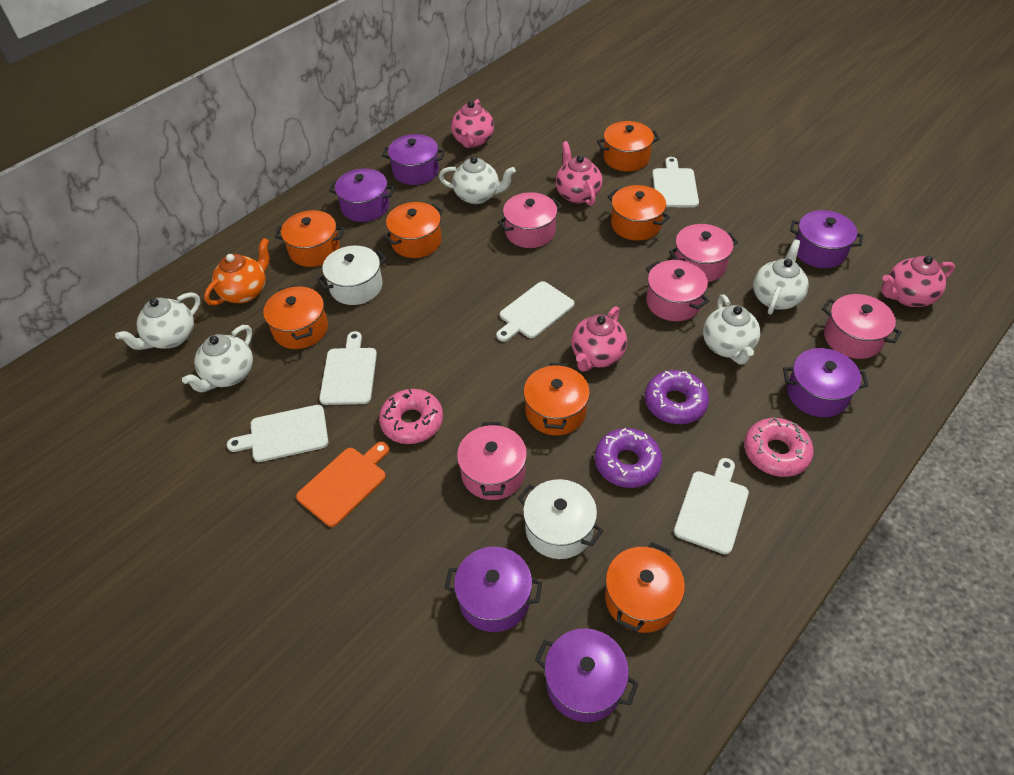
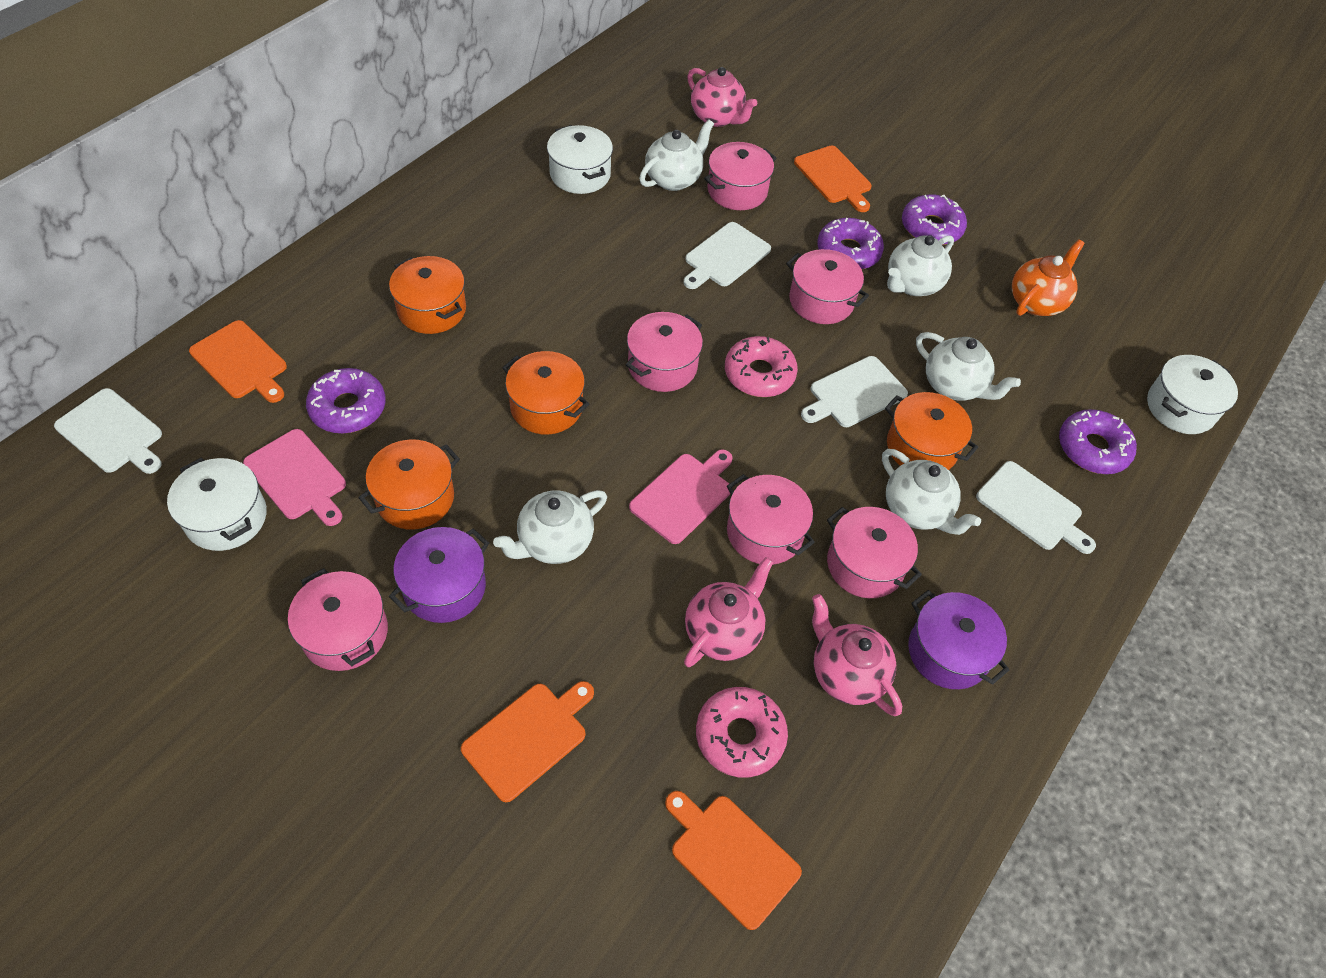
orange cutting board: 1 -> 4
orange pot: 7 -> 4
pink cutting board: 0 -> 2
pink pot: 5 -> 6
pink teapot: 4 -> 3
purple donut: 2 -> 4
purple pot: 6 -> 2
white cutting board: 5 -> 4
white pot: 2 -> 3

